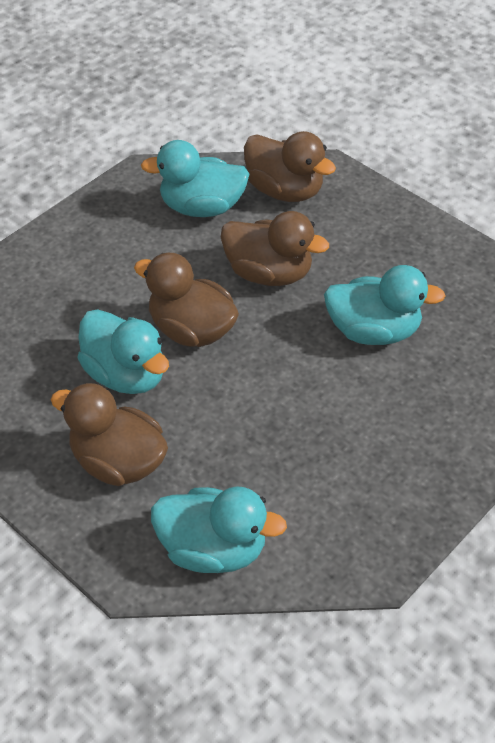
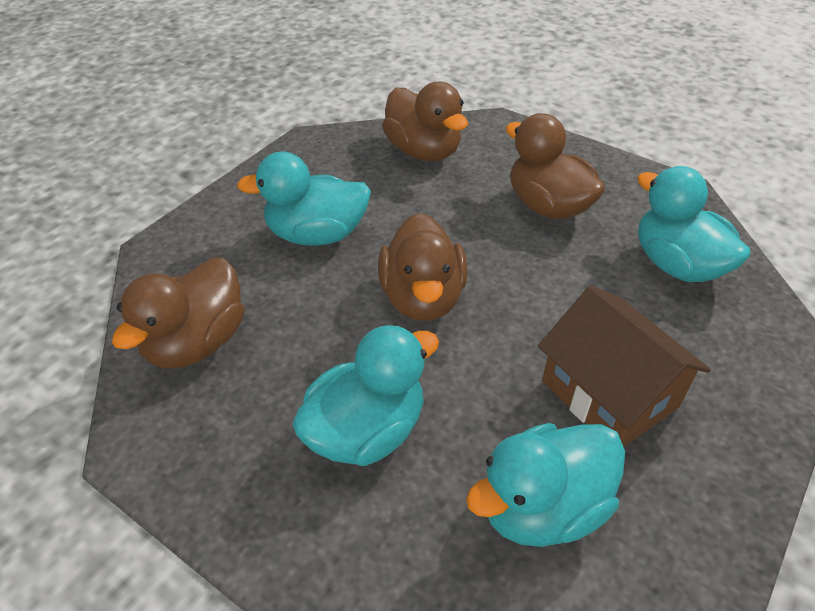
brown house: 0 -> 1

